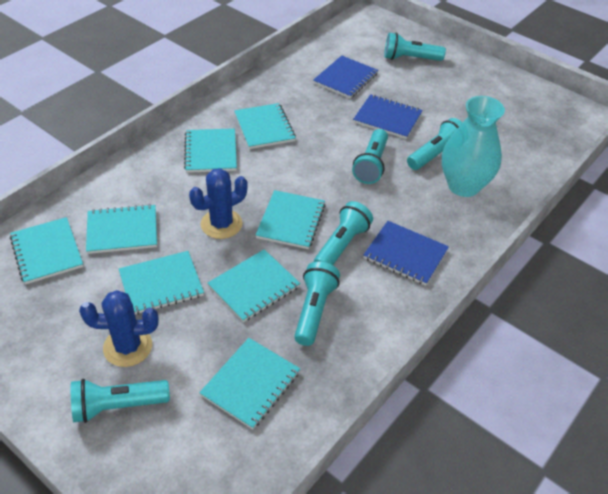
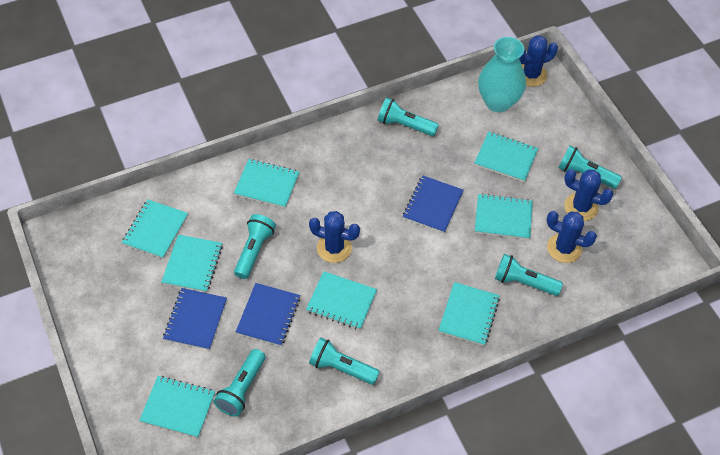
blue cactus: 2 -> 4

